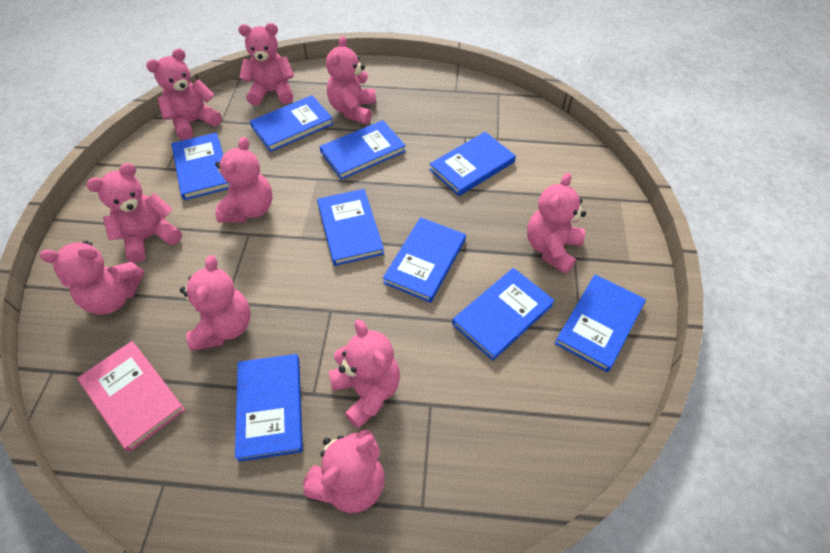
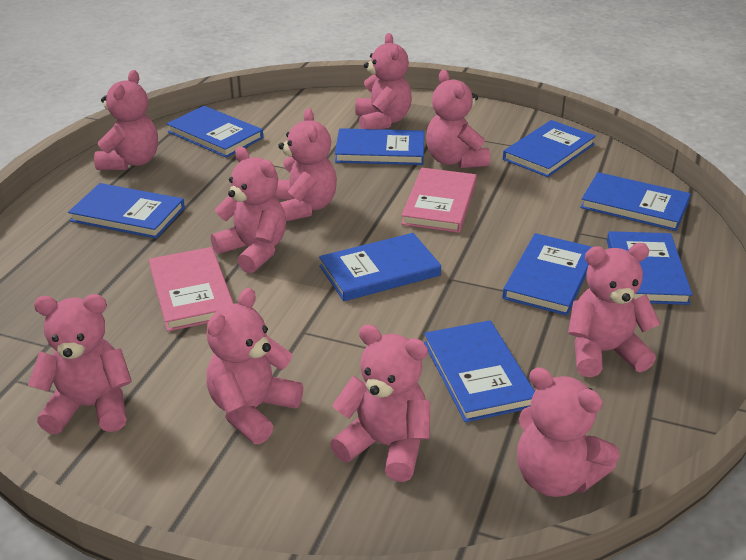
pink book: 1 -> 2

